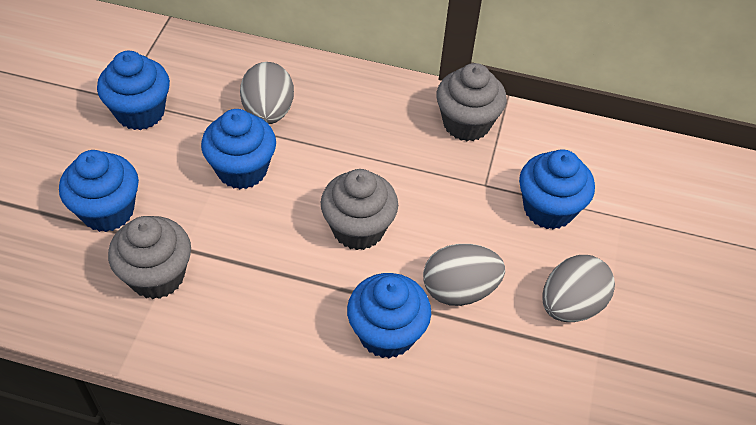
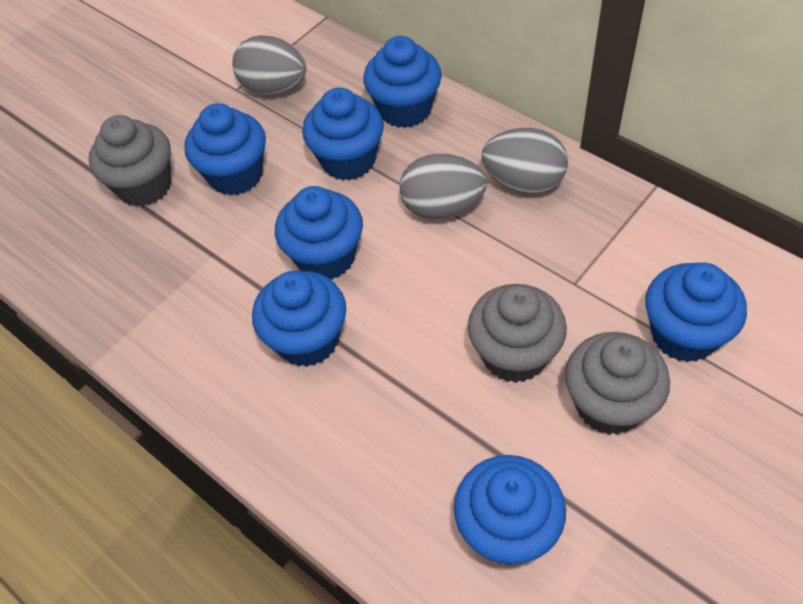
blue cupcake: 5 -> 7

